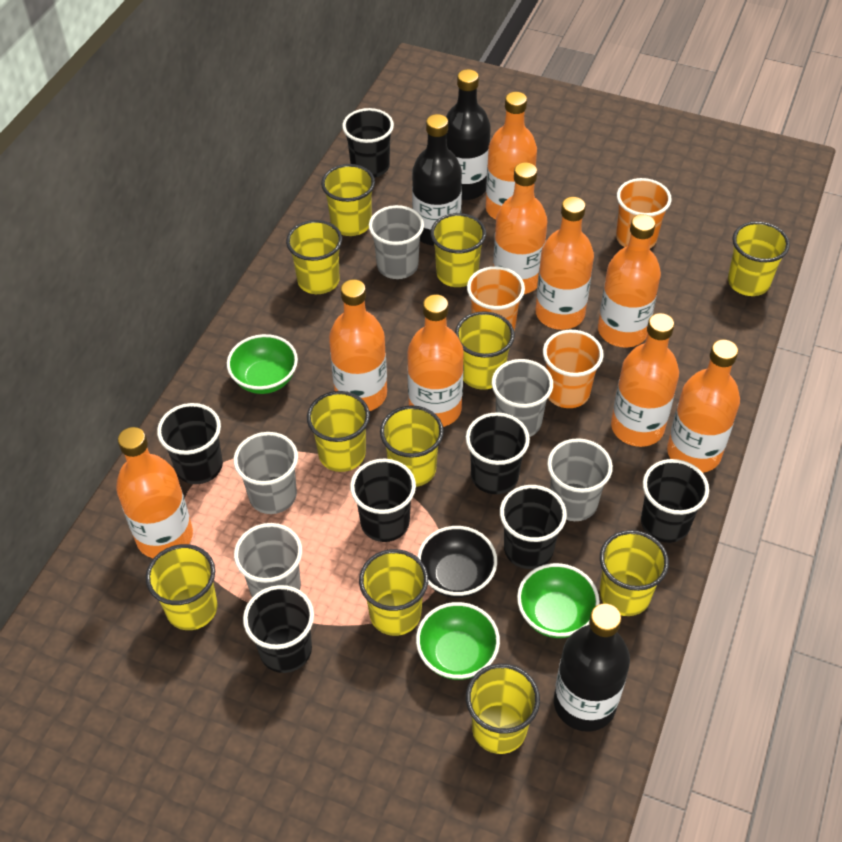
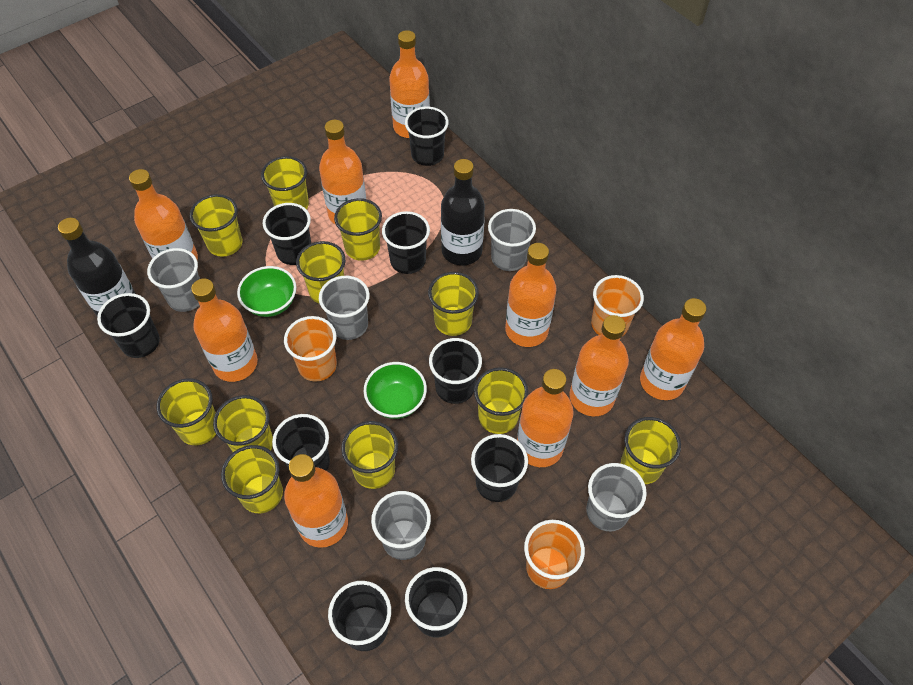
black bottle: 3 -> 2
black bowl: 1 -> 0
black cup: 7 -> 9
green bowl: 3 -> 2

